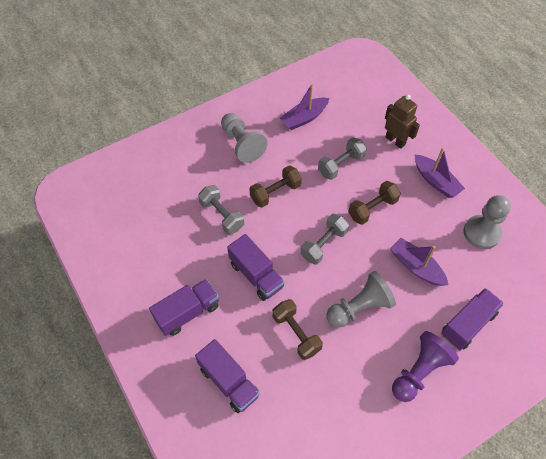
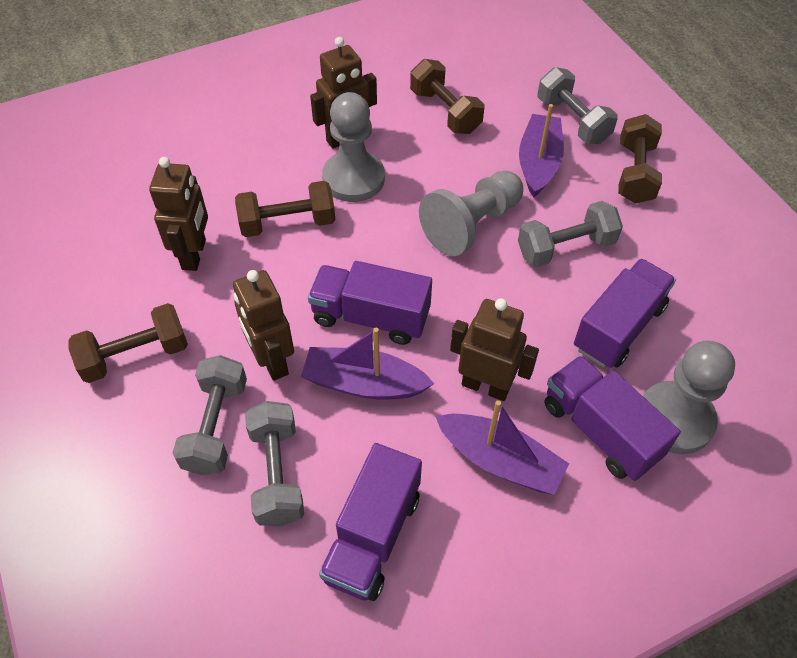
brown dumbbell: 3 -> 4
brown robot: 1 -> 4
grey dumbbell: 3 -> 4
purple pawn: 1 -> 0

